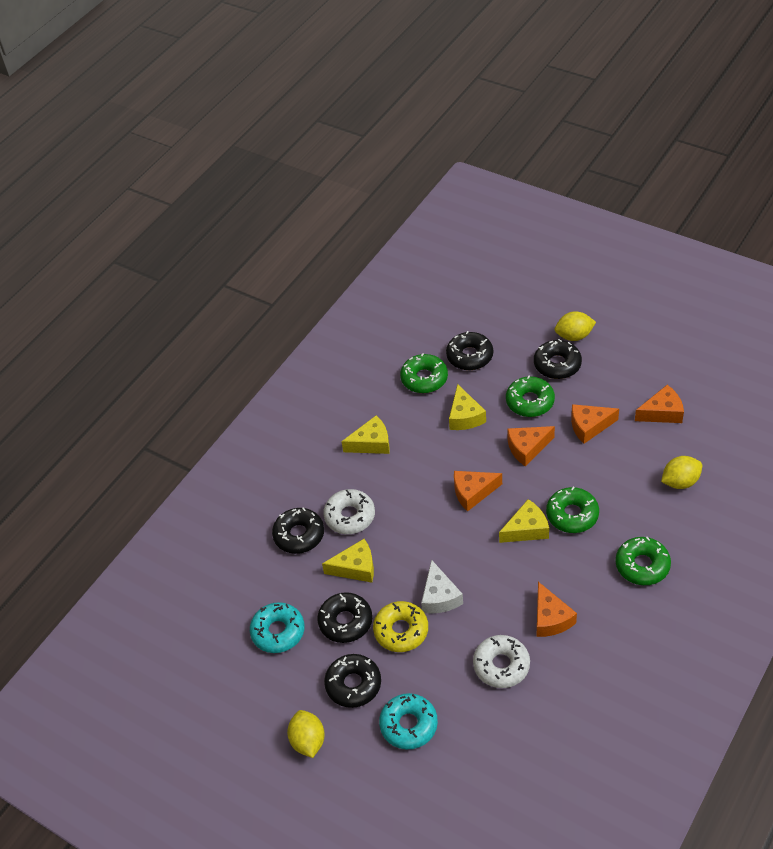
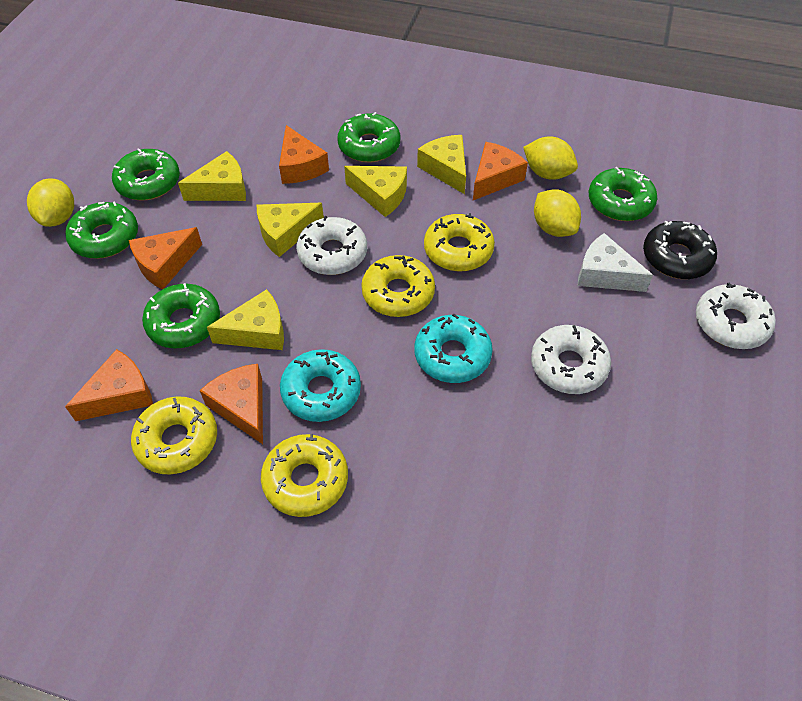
black donut: 5 -> 1
green donut: 4 -> 5
white donut: 2 -> 3
yellow cheese: 4 -> 5
yellow donut: 1 -> 4

